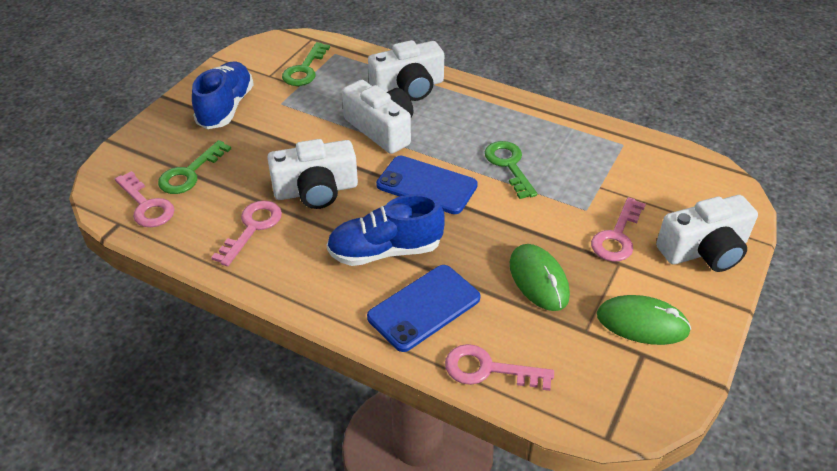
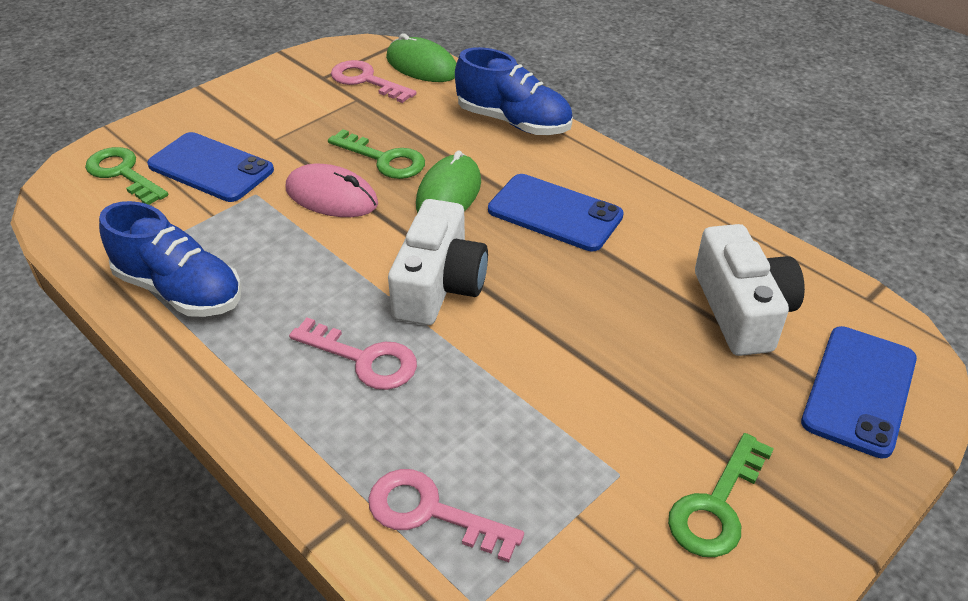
blue phone: 2 -> 3
pink key: 4 -> 3
pink mouse: 0 -> 1
white camera: 4 -> 2

